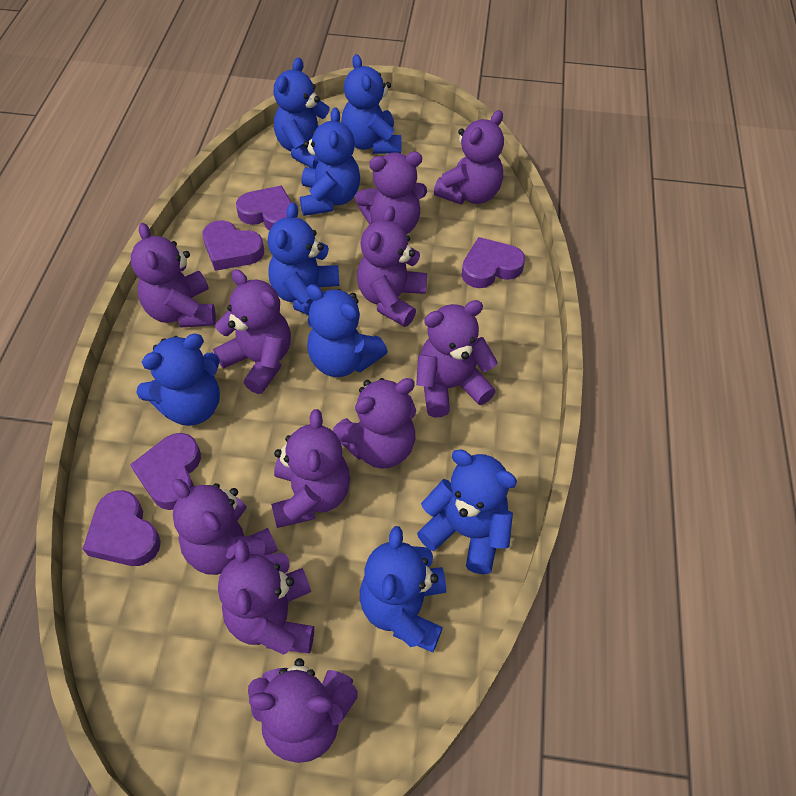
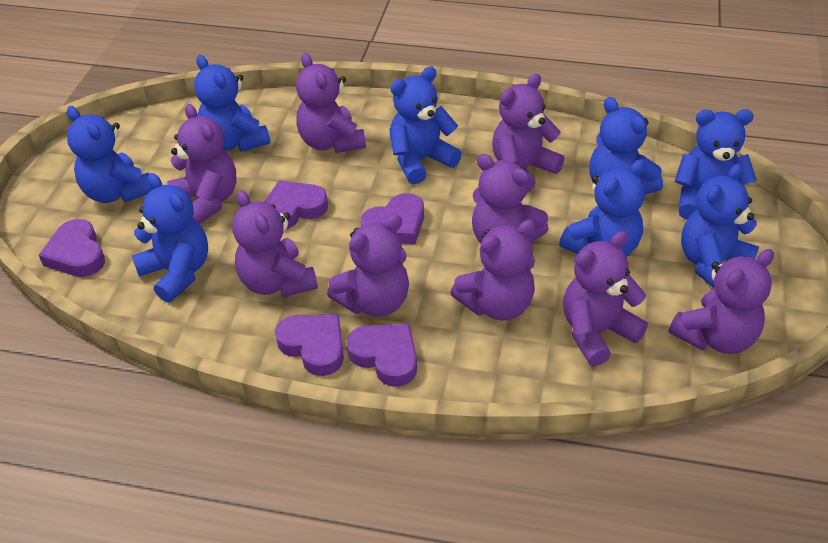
purple teddy bear: 11 -> 9

